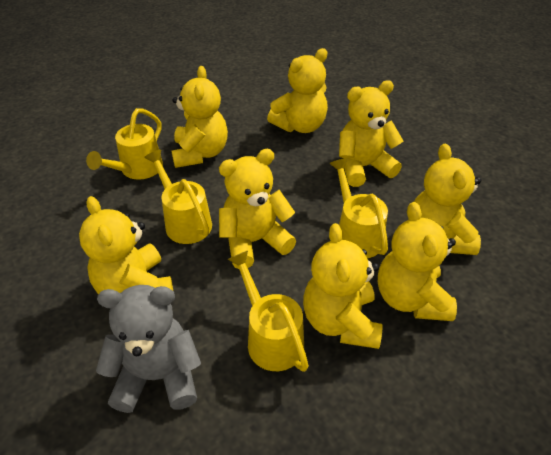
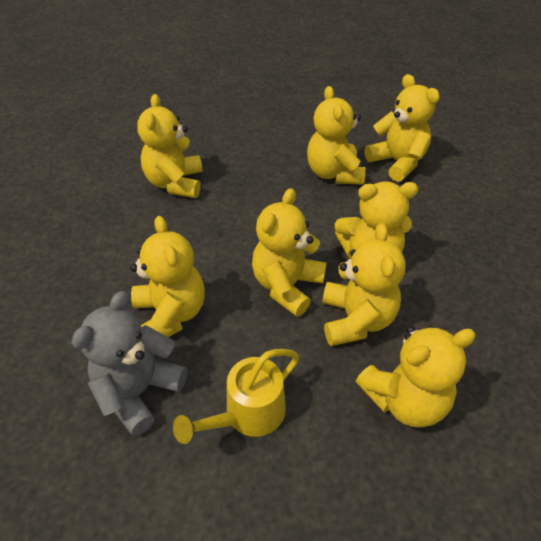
yellow watering can: 4 -> 1

